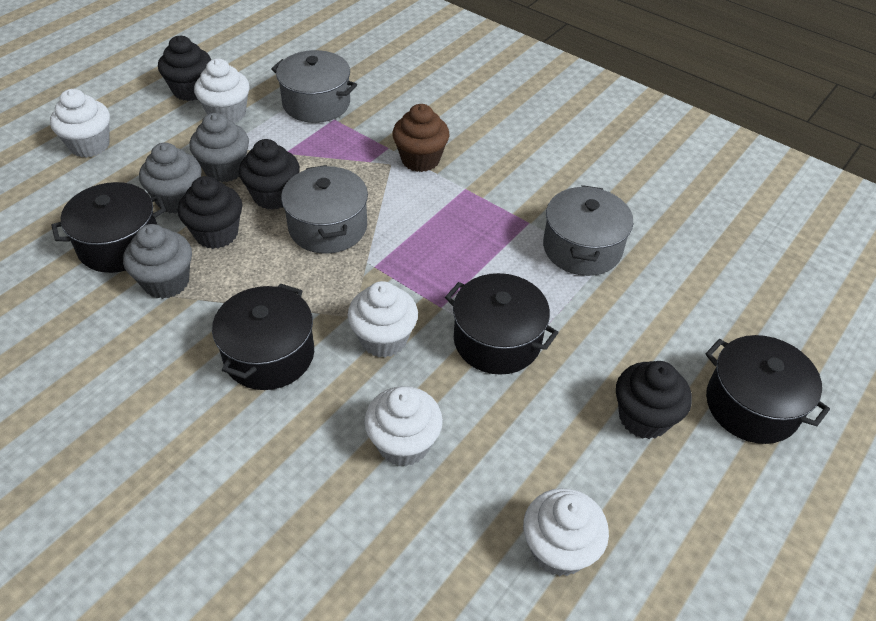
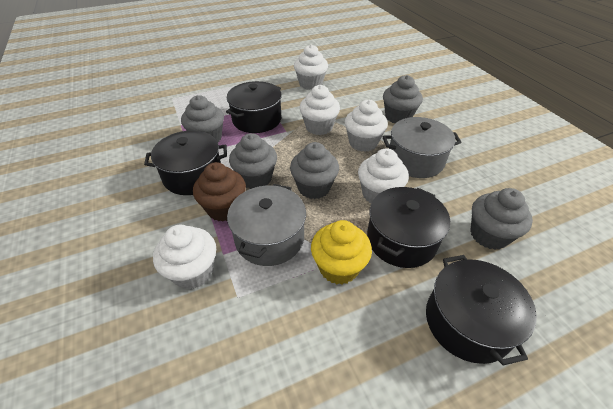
black cupcake: 4 -> 0
grey cupcake: 3 -> 5
grey pot: 3 -> 2
yellow cupcake: 0 -> 1

